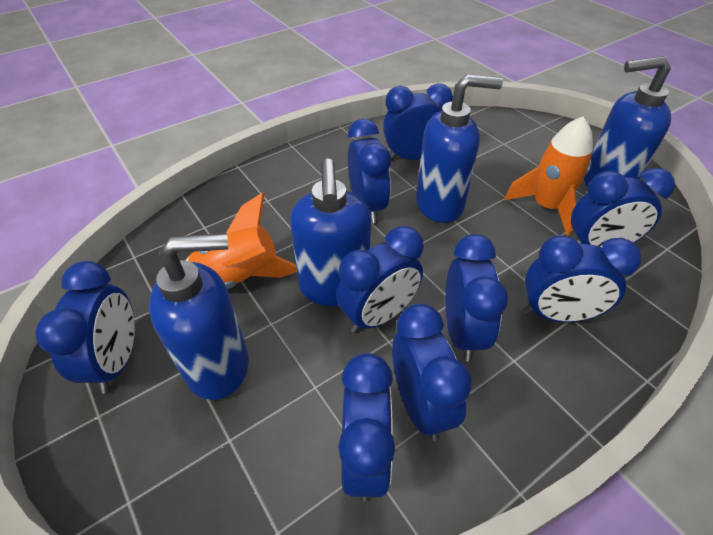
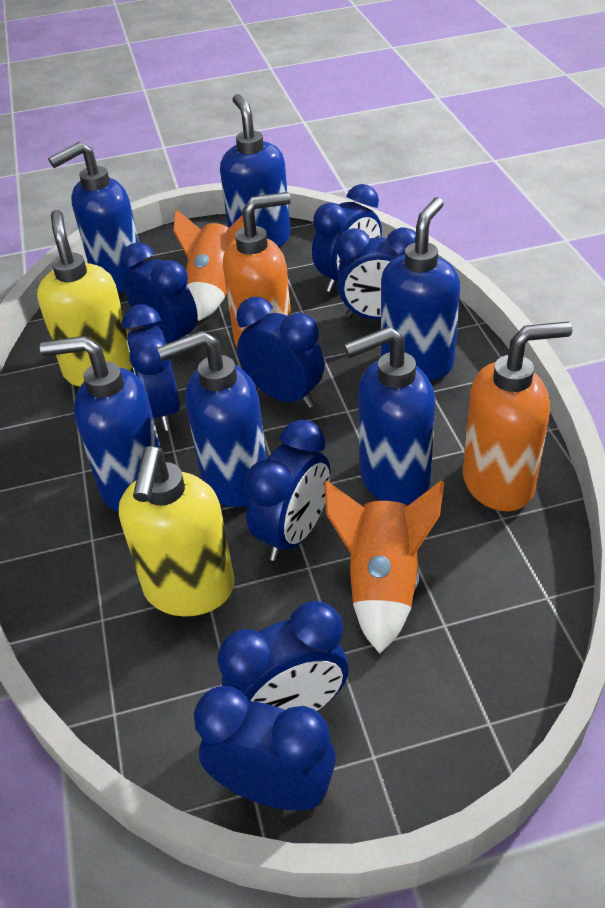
blue clock: 9 -> 8
blue soap dispenser: 4 -> 6
orange soap dispenser: 0 -> 2
yellow soap dispenser: 0 -> 2

